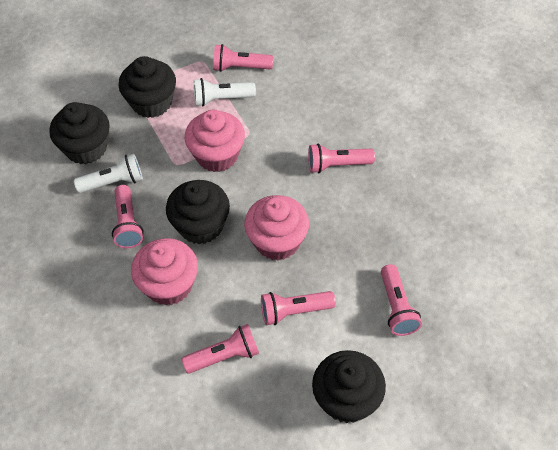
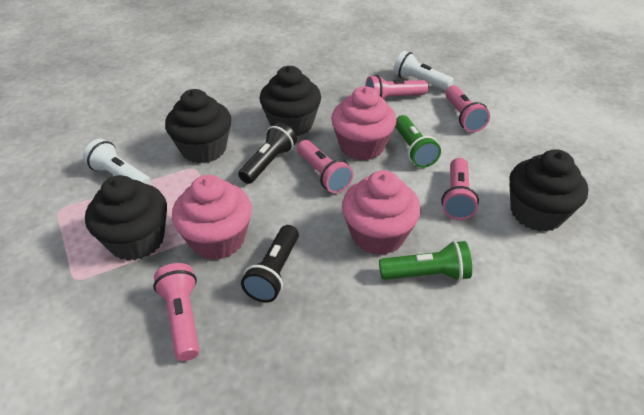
black flashlight: 0 -> 2
green flashlight: 0 -> 2
pink flashlight: 6 -> 5

